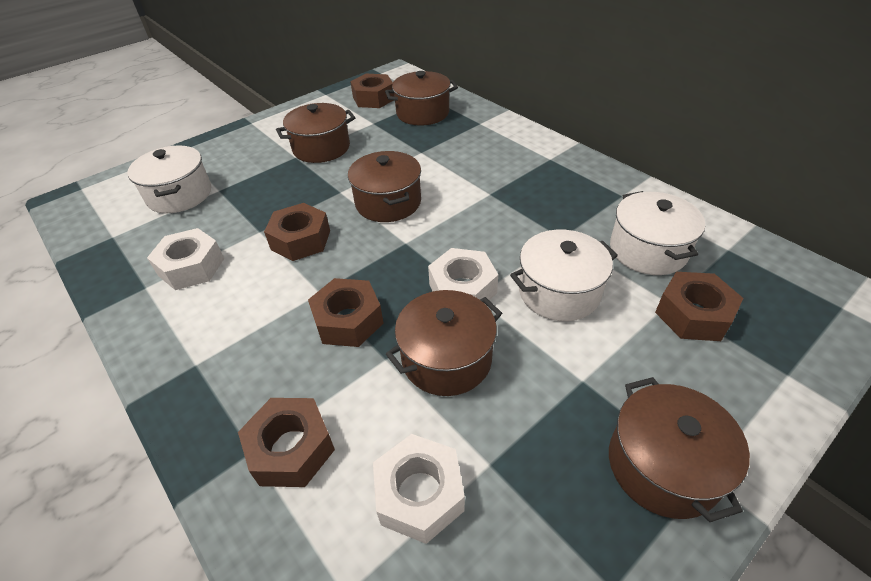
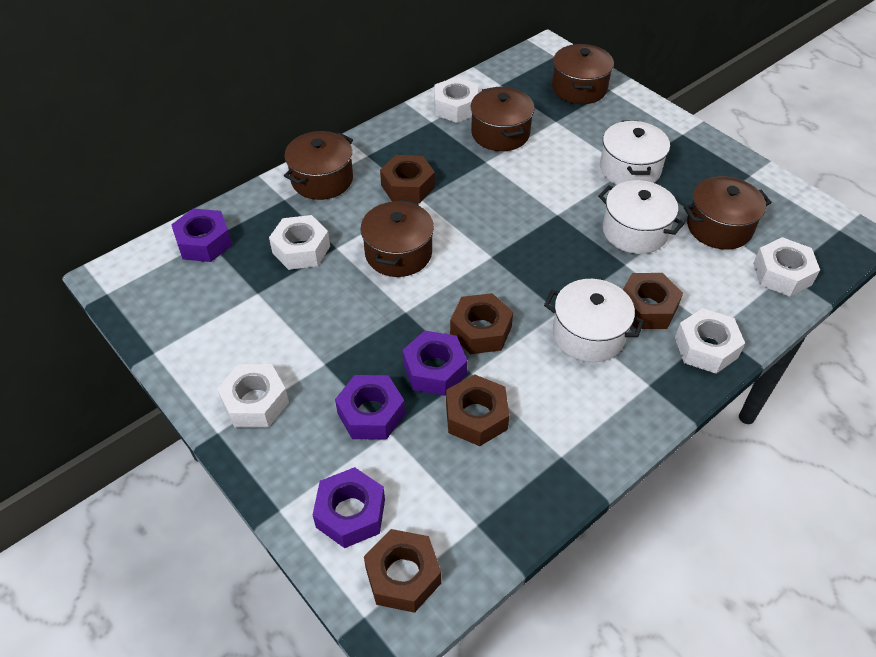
purple nut: 0 -> 4
white nut: 3 -> 5

